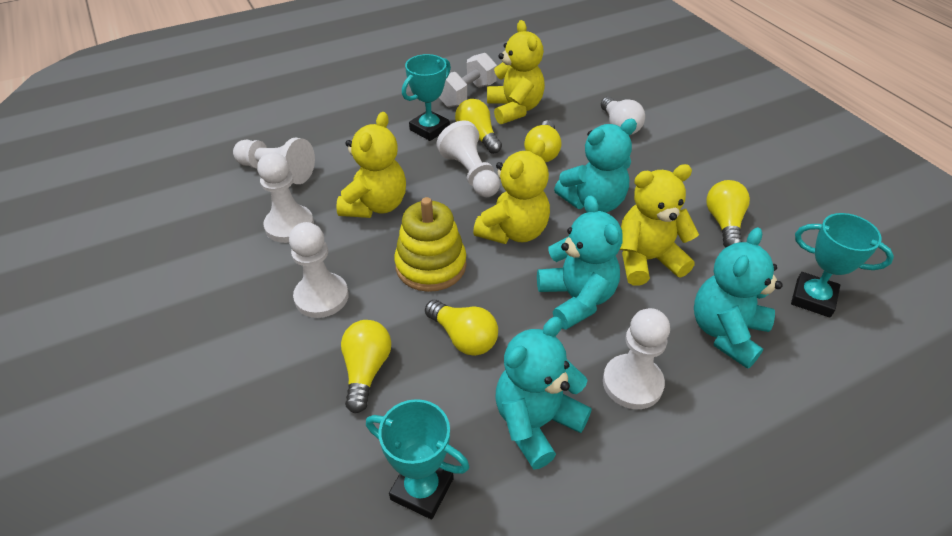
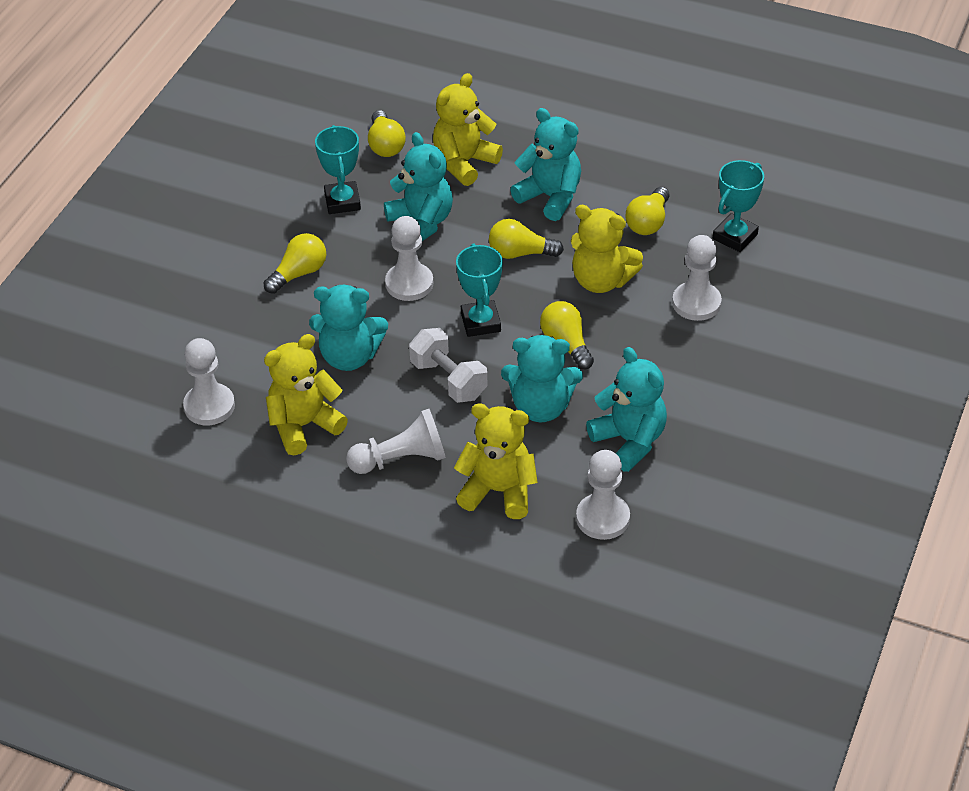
turquoise teddy bear: 4 -> 5
white light bulb: 1 -> 0
yellow stacking toy: 1 -> 0

